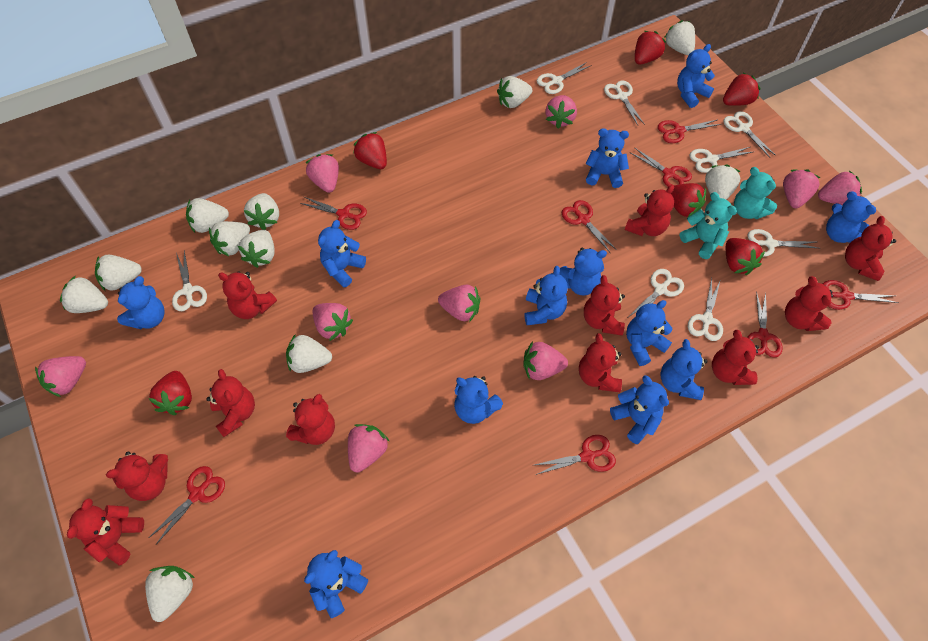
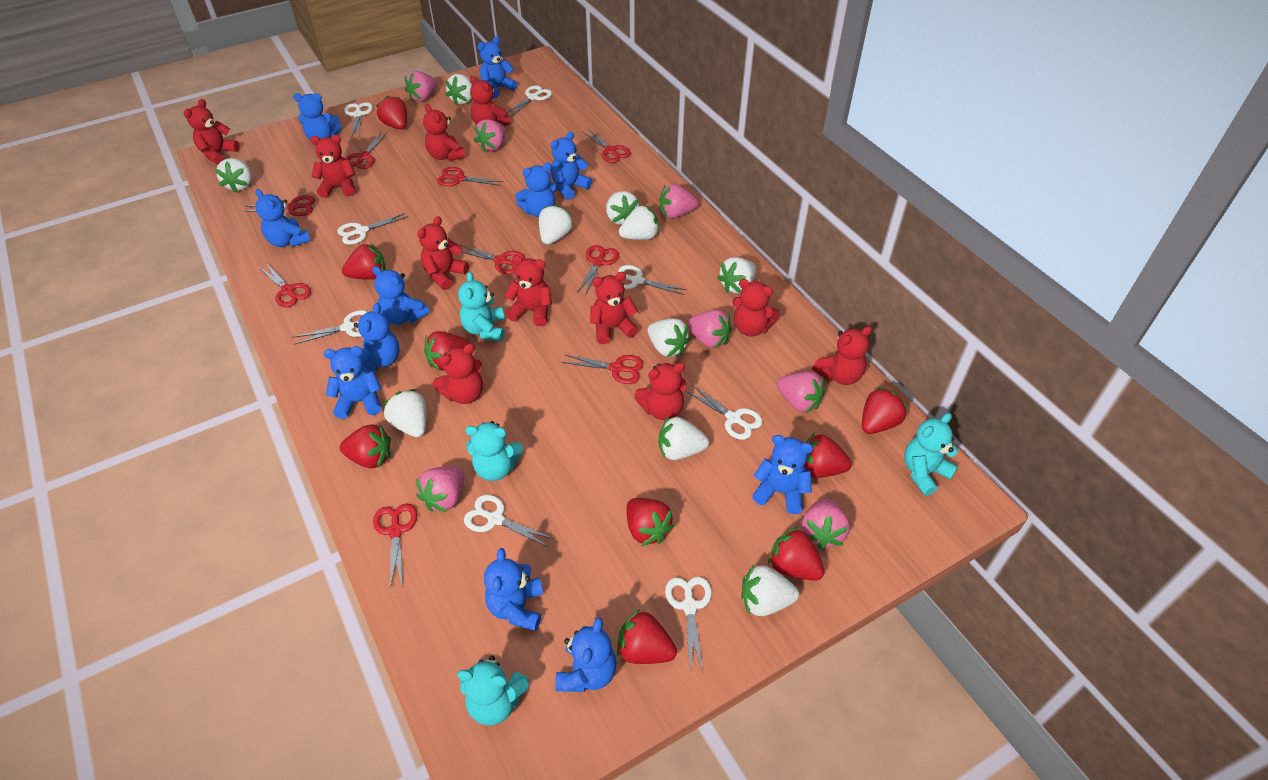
blue teddy bear: 12 -> 11
pink strawberry: 9 -> 7
red scissors: 8 -> 9
red strawberry: 6 -> 9
turquoise teddy bear: 2 -> 4
white strawberry: 11 -> 10

